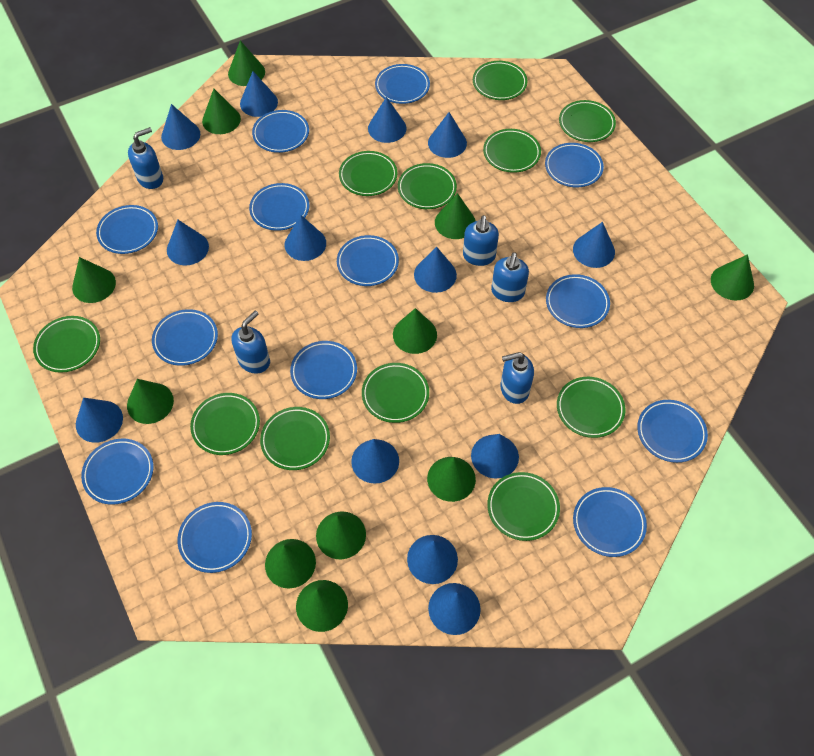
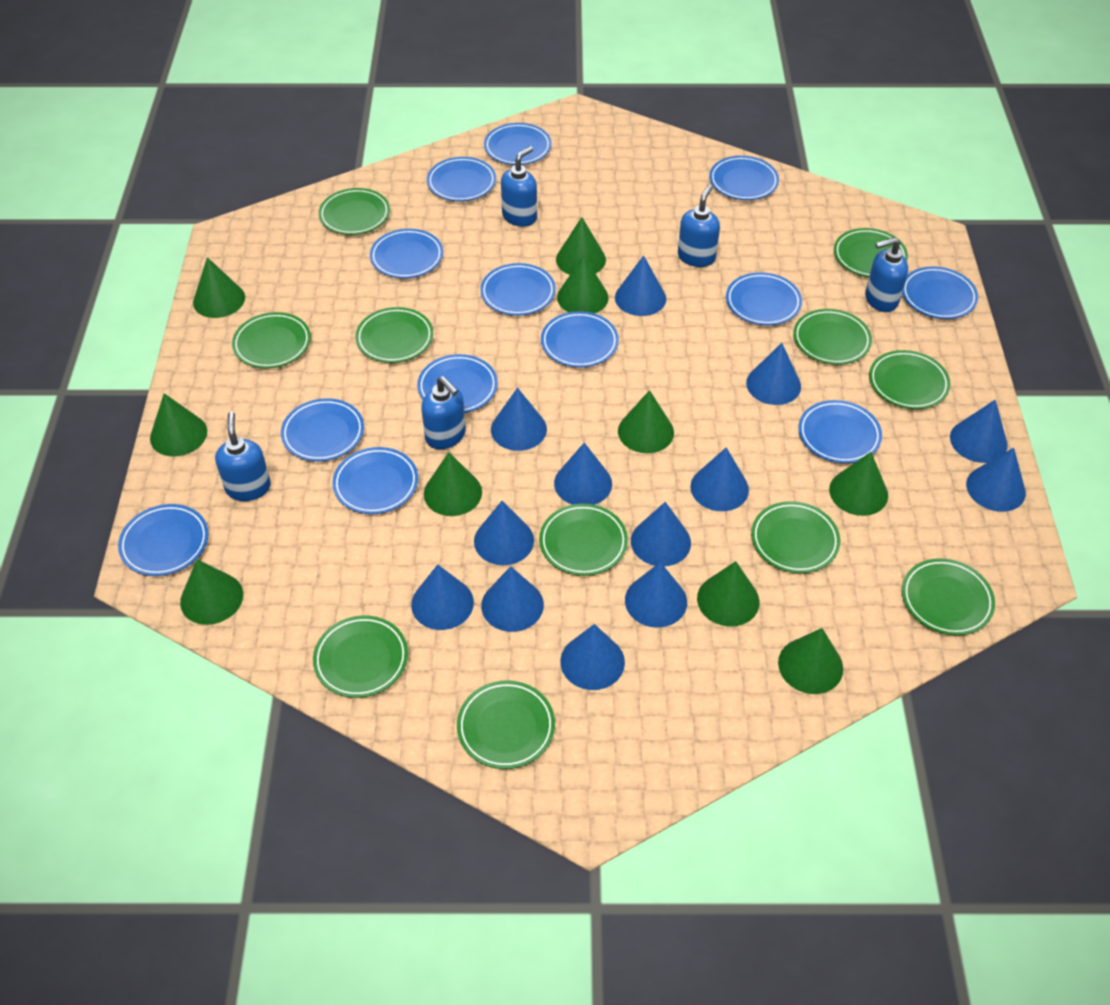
green cone: 11 -> 10

